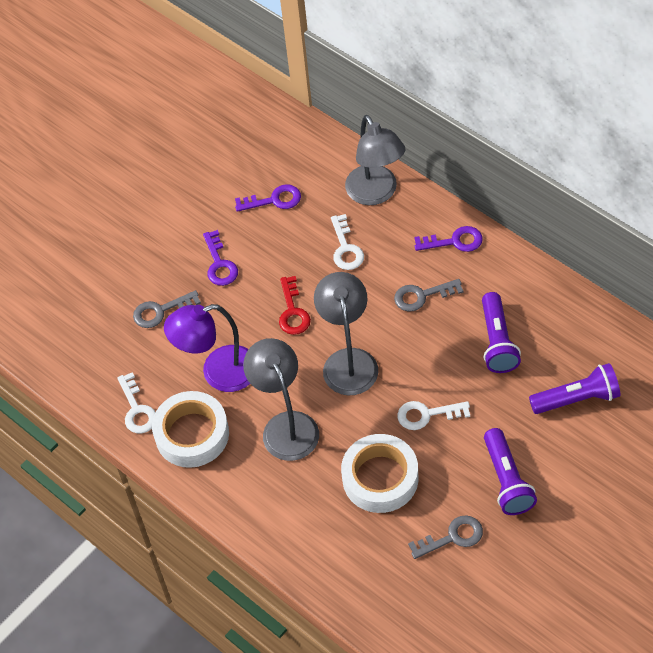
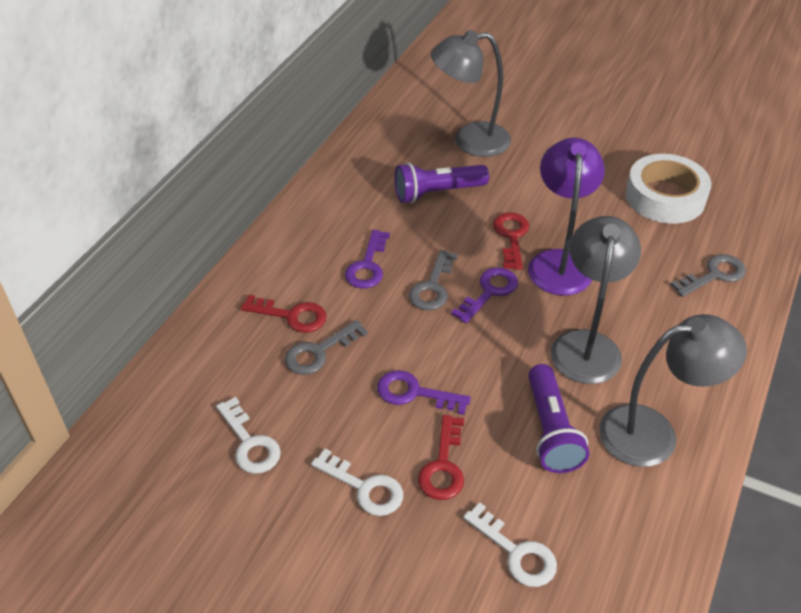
purple flashlight: 3 -> 2
red key: 1 -> 3
white tape: 2 -> 1

